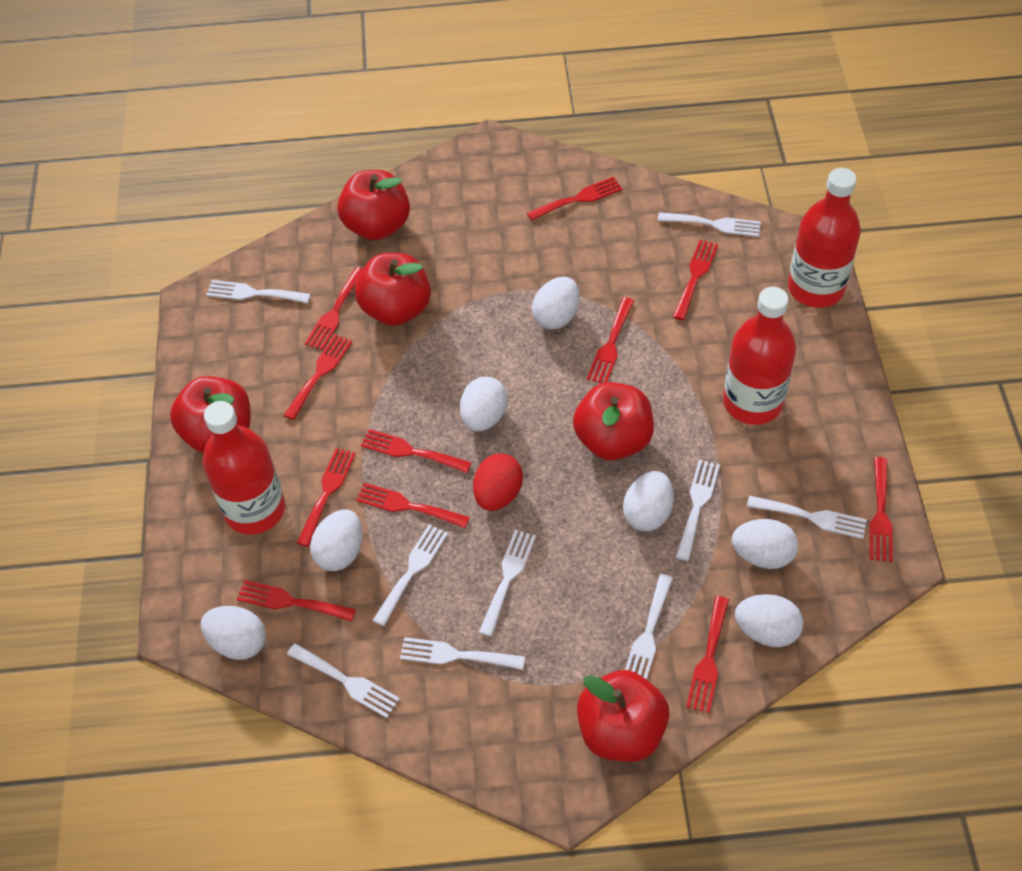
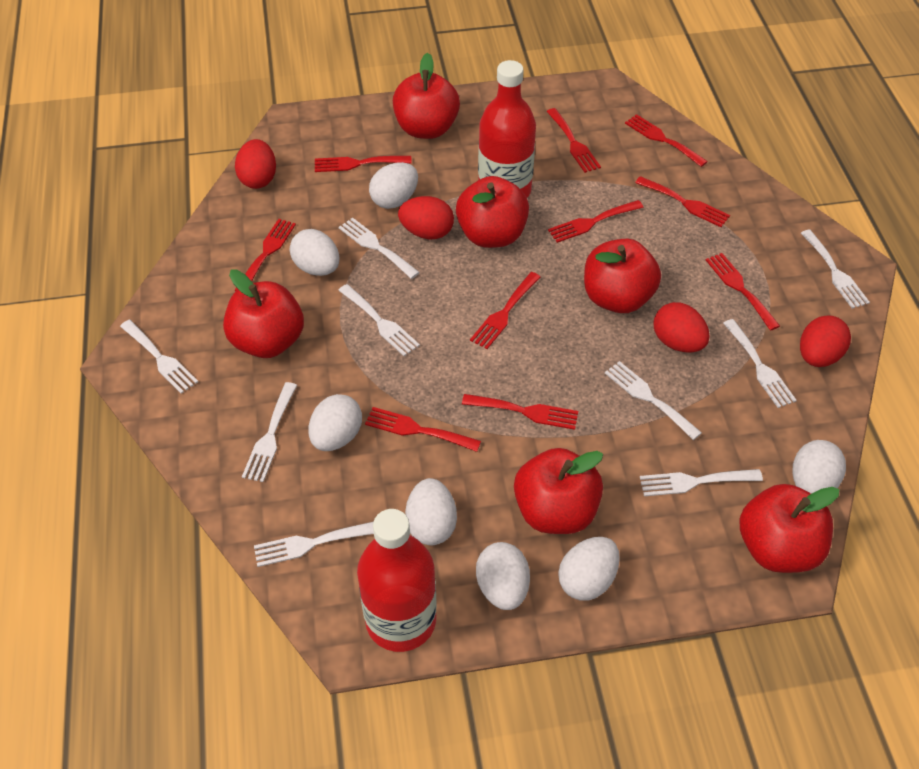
red apple: 5 -> 6
red bottle: 3 -> 2
red egg: 1 -> 4
red fork: 11 -> 10

